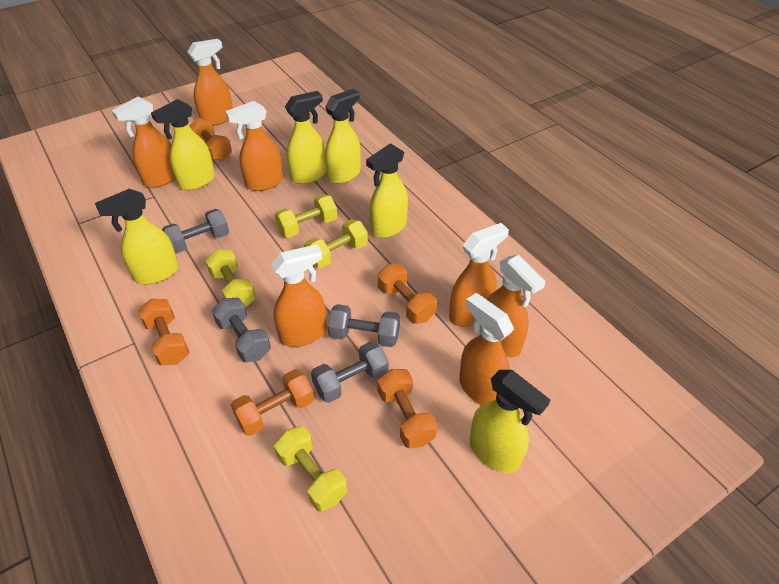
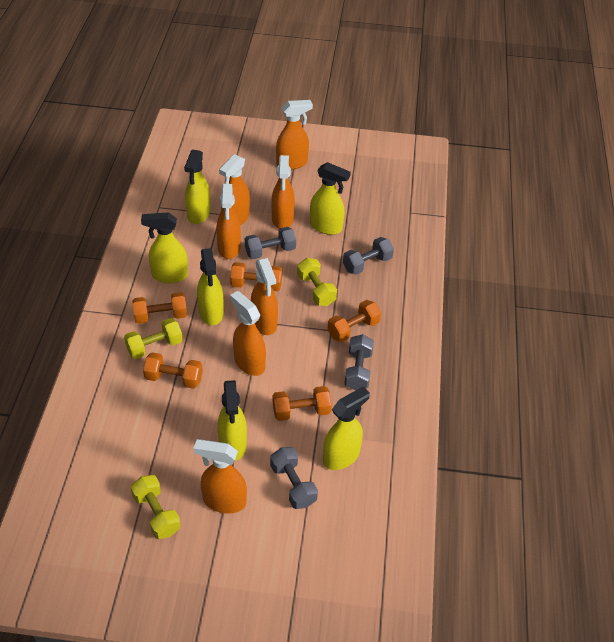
yellow dumbbell: 4 -> 3

